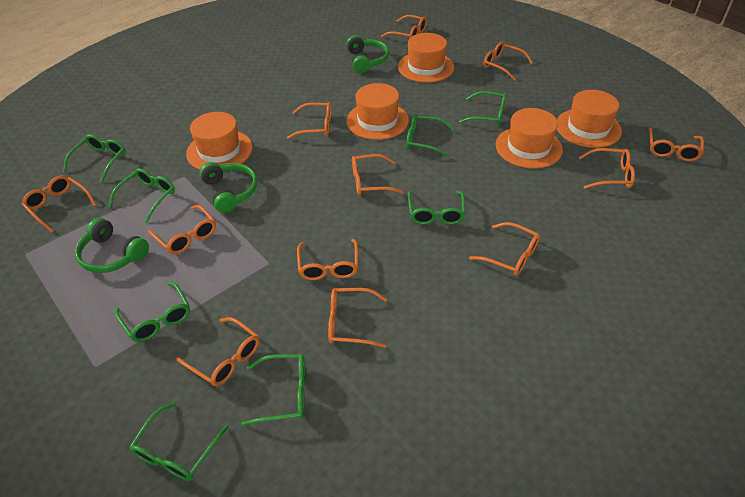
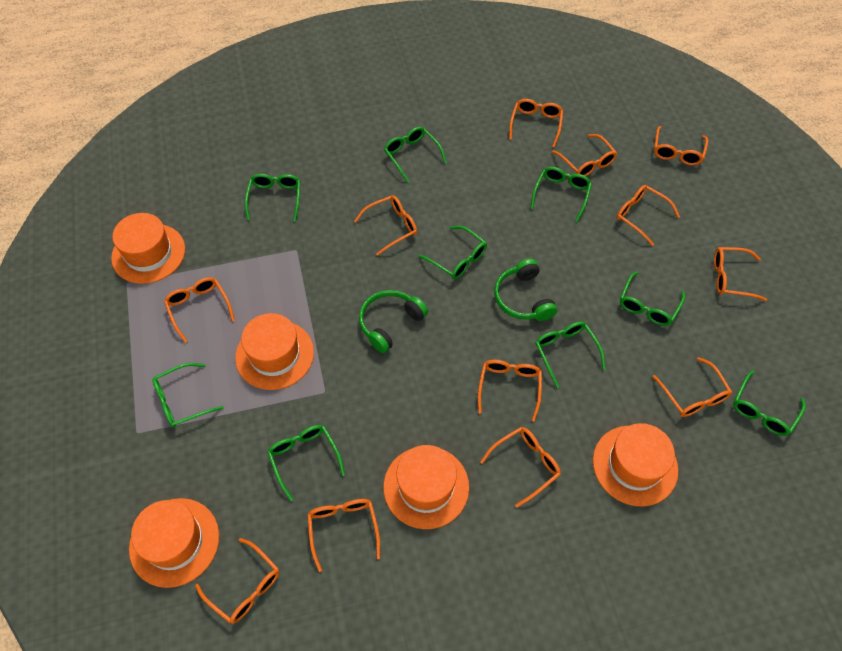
green glasses: 8 -> 9
green headphones: 3 -> 2

